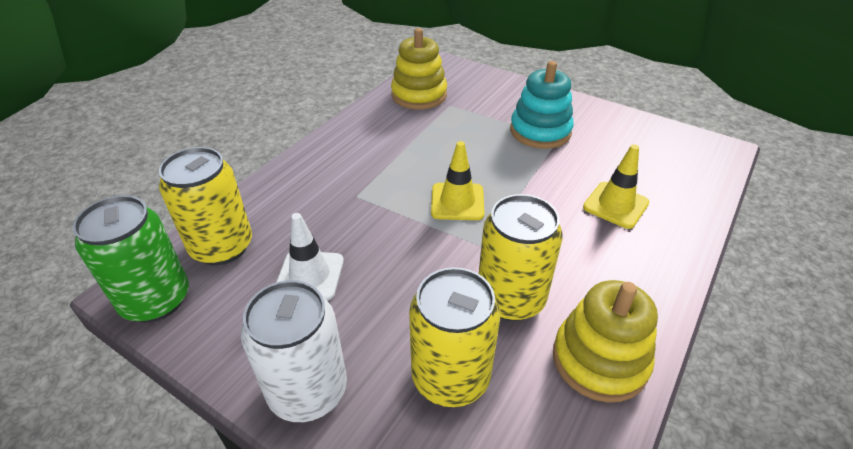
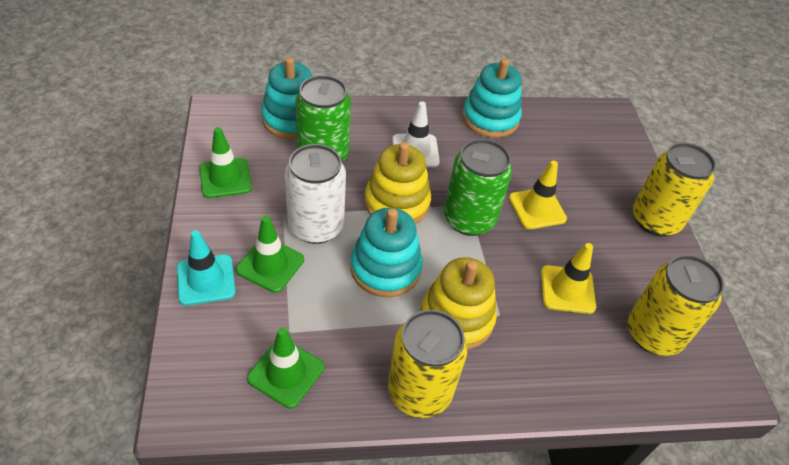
green can: 1 -> 2
green traffic cone: 0 -> 3
turquoise stacking toy: 1 -> 3
turquoise traffic cone: 0 -> 1

